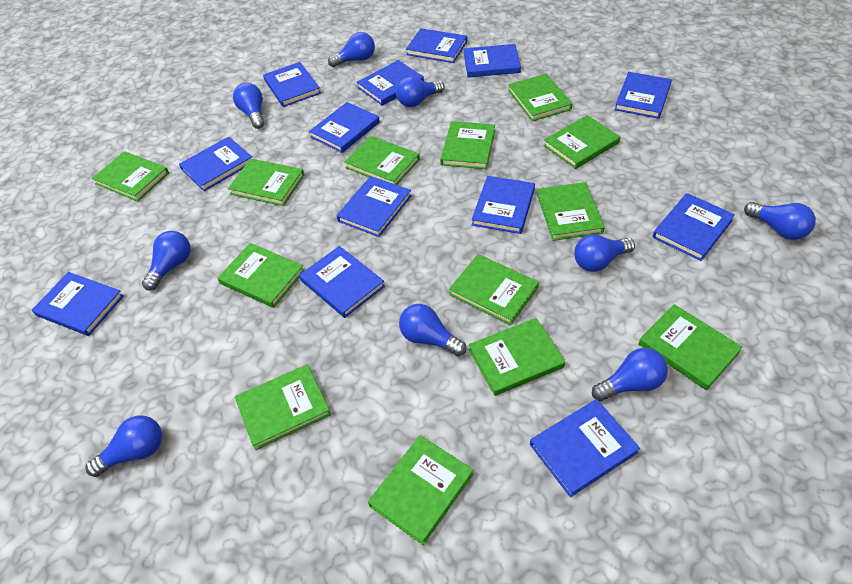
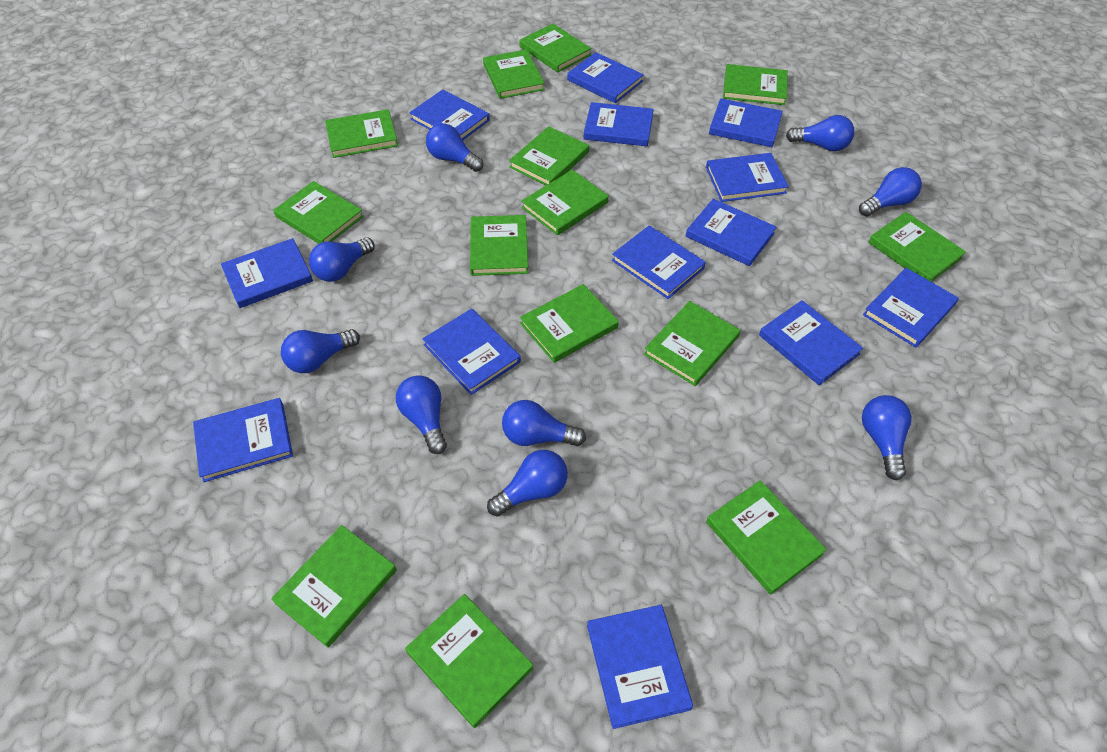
green book: 13 -> 14

